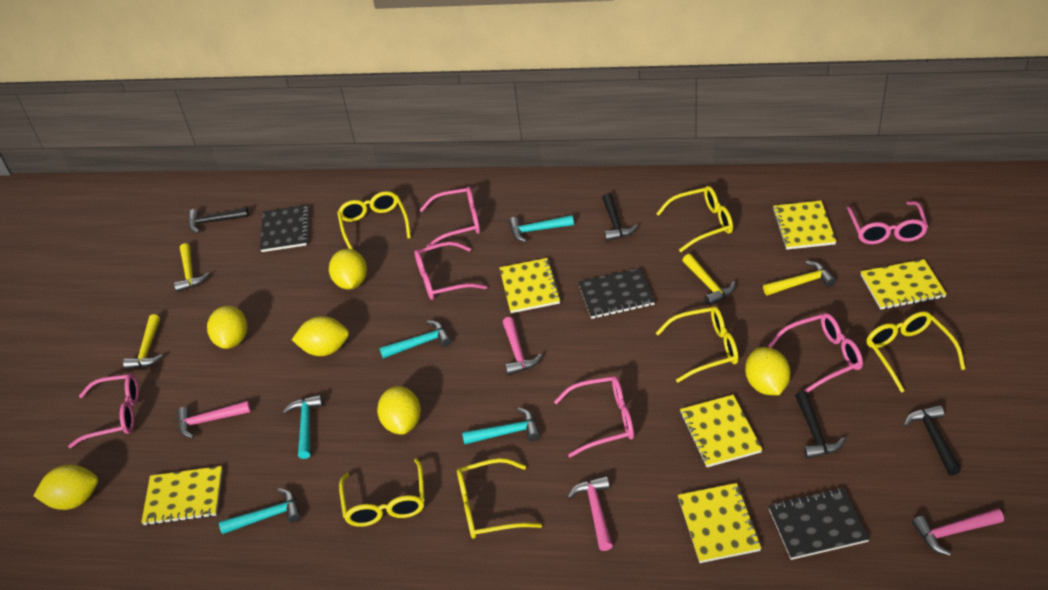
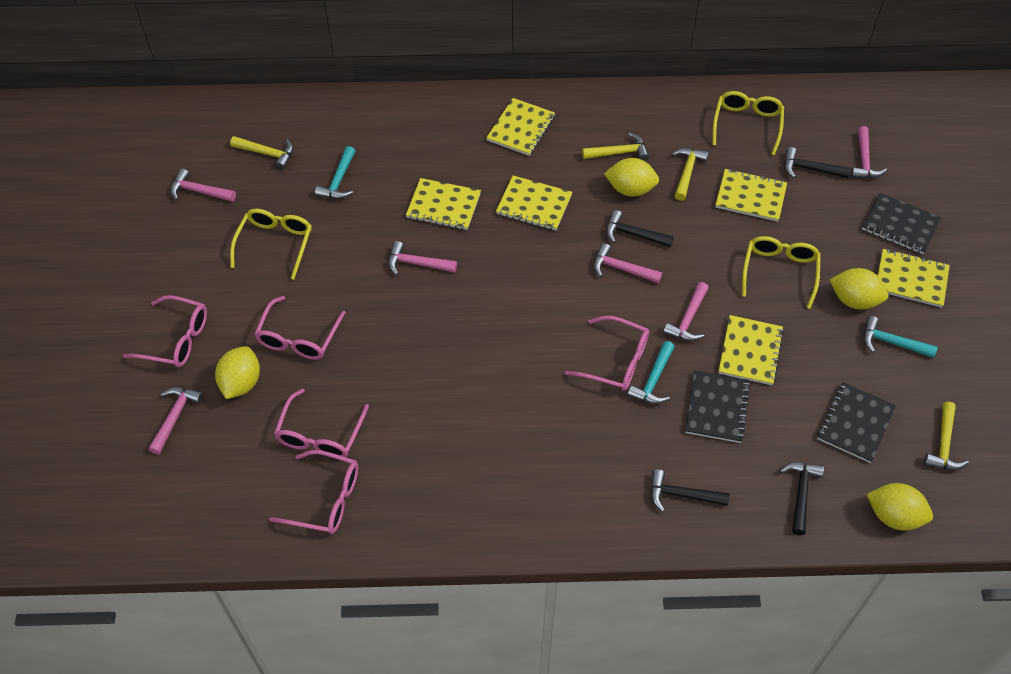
pink glasses: 6 -> 5
pink hammer: 4 -> 6
turquoise hammer: 5 -> 3
yellow glasses: 6 -> 3
yellow lemon: 6 -> 4

